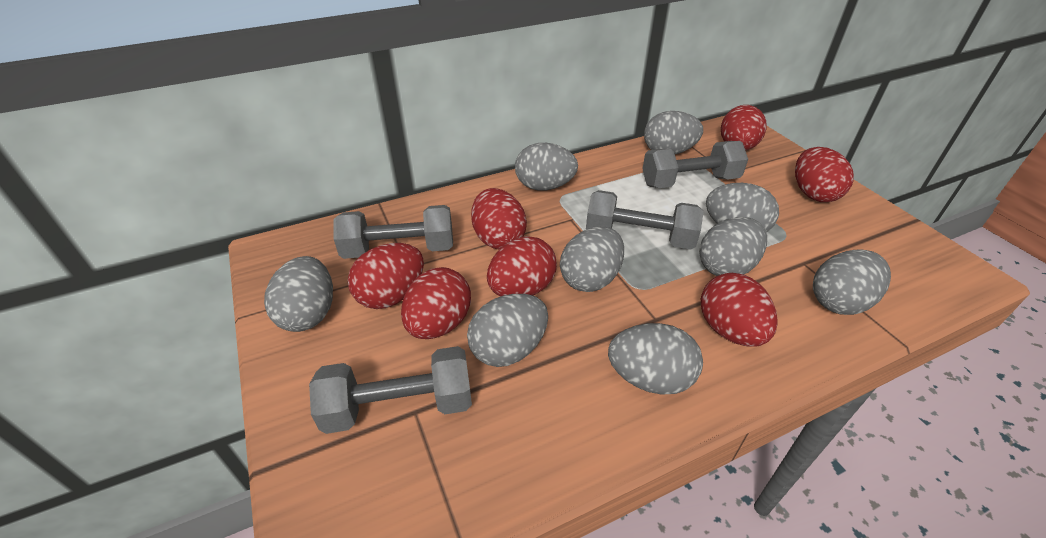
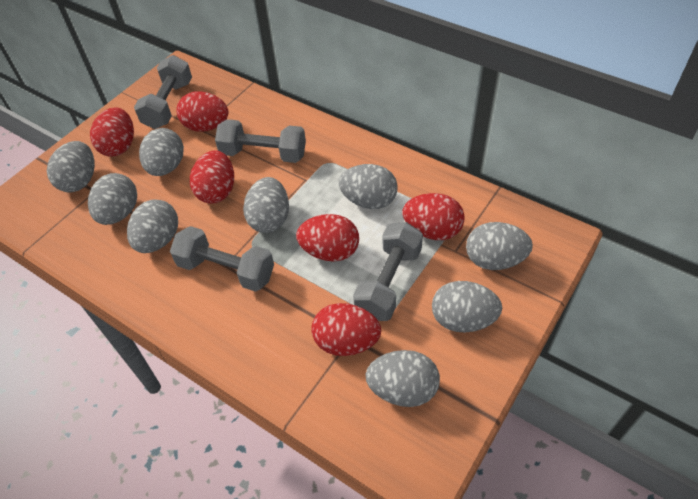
red egg: 7 -> 6

